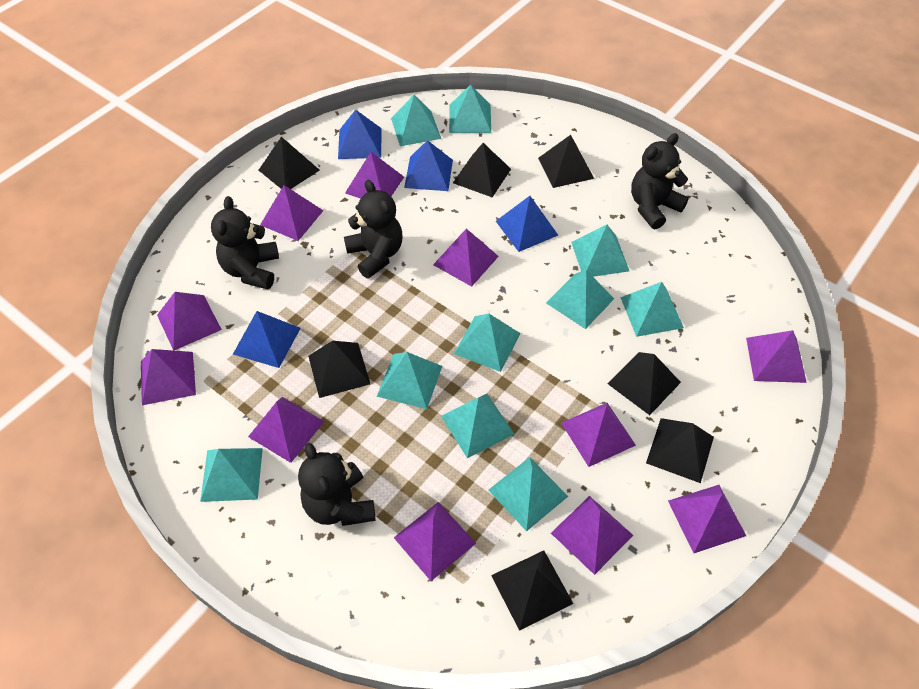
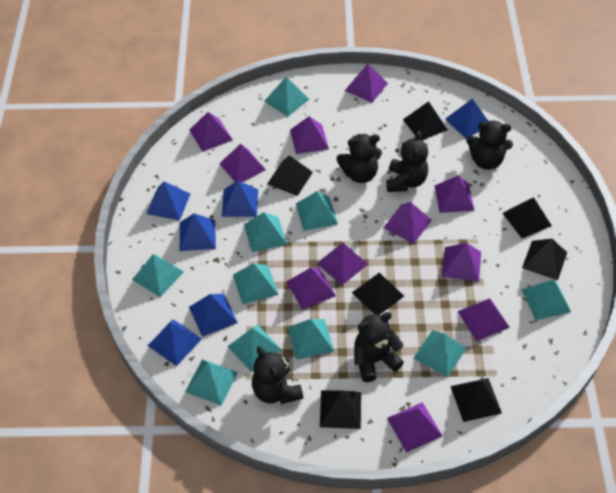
black teddy bear: 4 -> 5
blue pyramid: 4 -> 6

